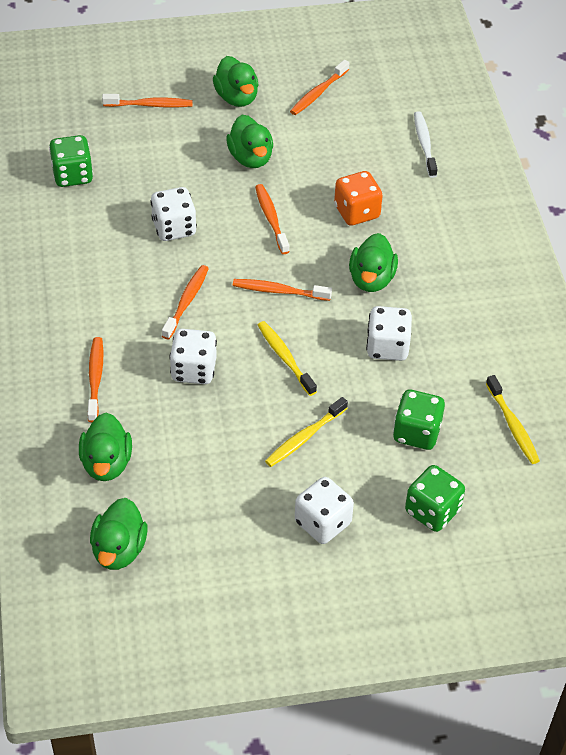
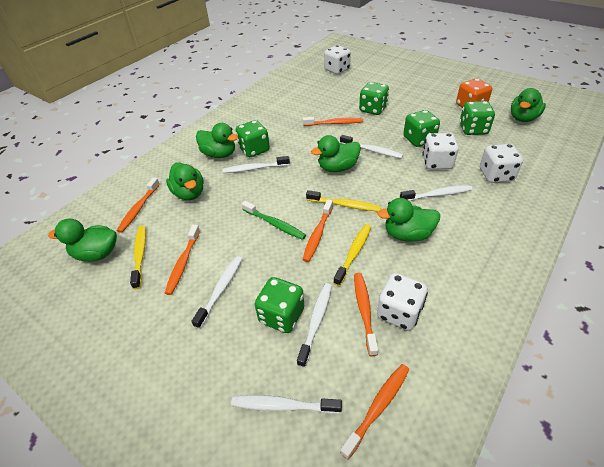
green dice: 3 -> 5
green duck: 5 -> 6
green toothbrush: 0 -> 1
white toothbrush: 1 -> 6

